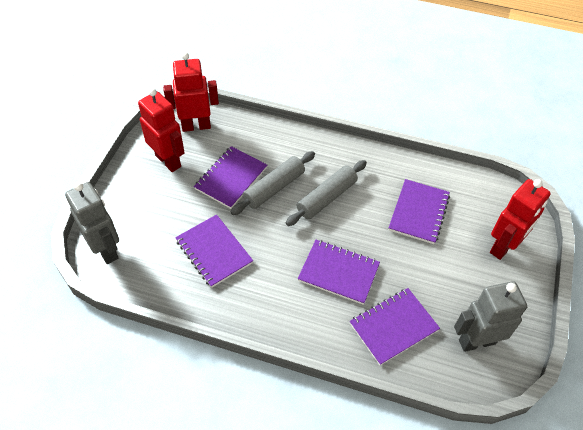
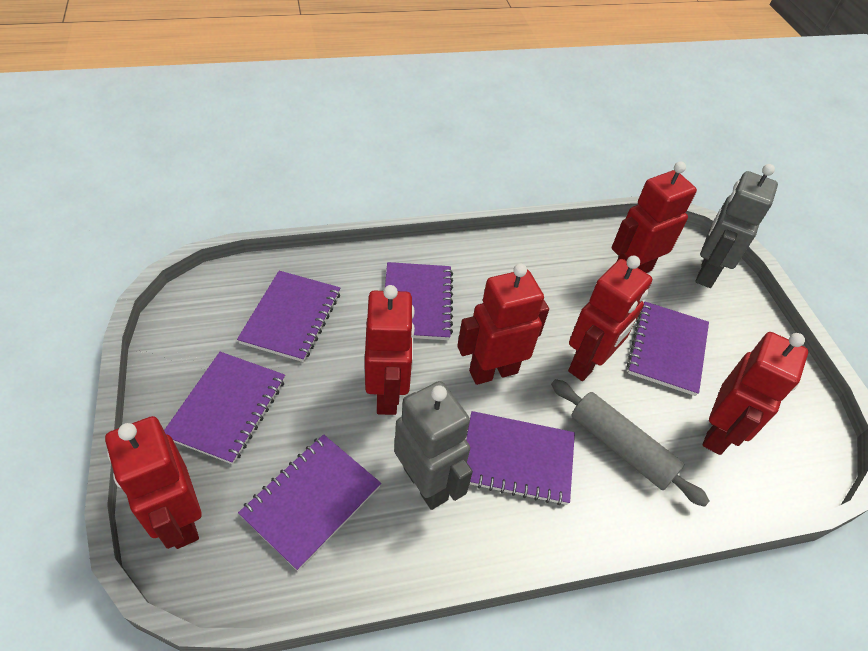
grey rolling pin: 2 -> 1
purple notebook: 5 -> 6
red robot: 3 -> 6

